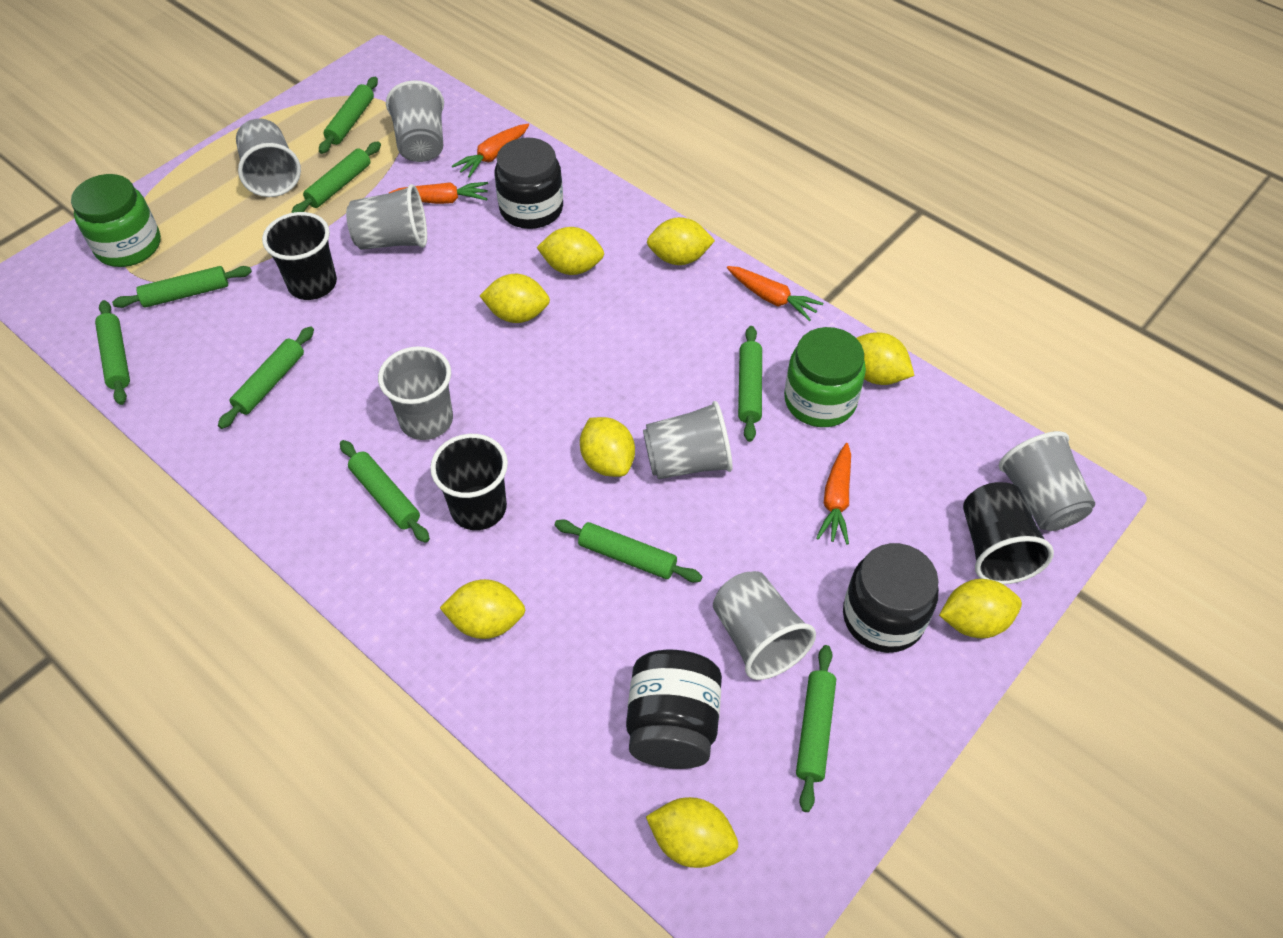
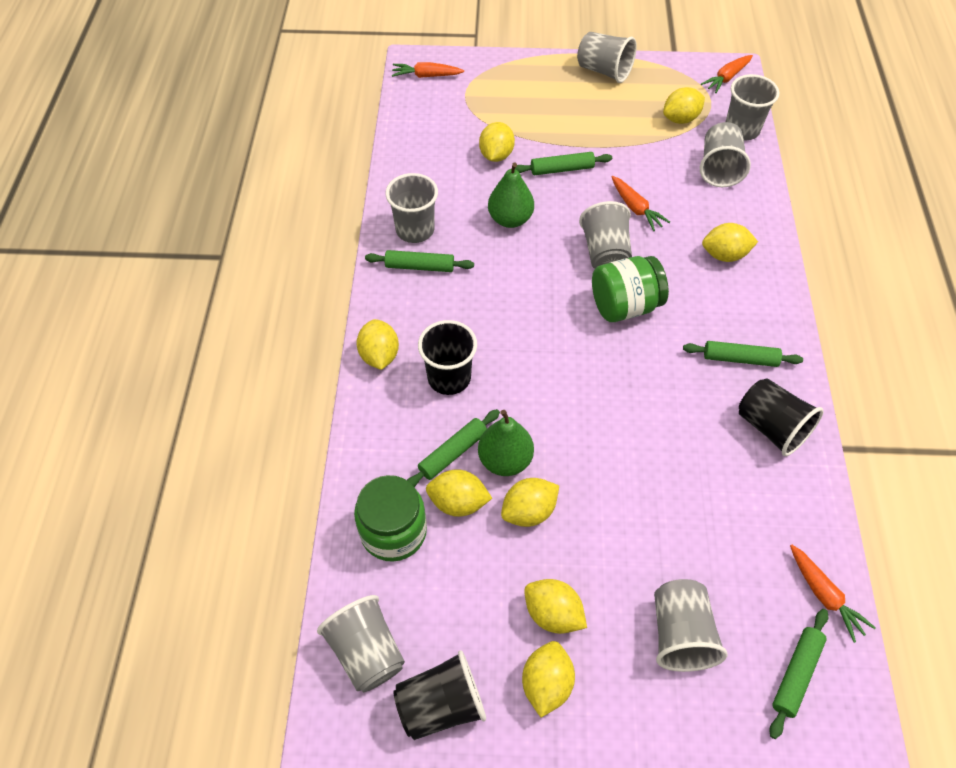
black jar: 3 -> 0
green pear: 0 -> 2
green rolling pin: 9 -> 5

